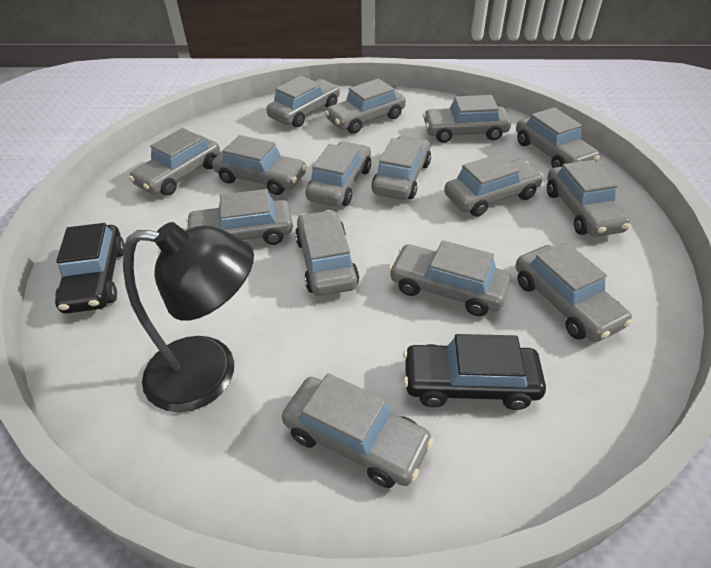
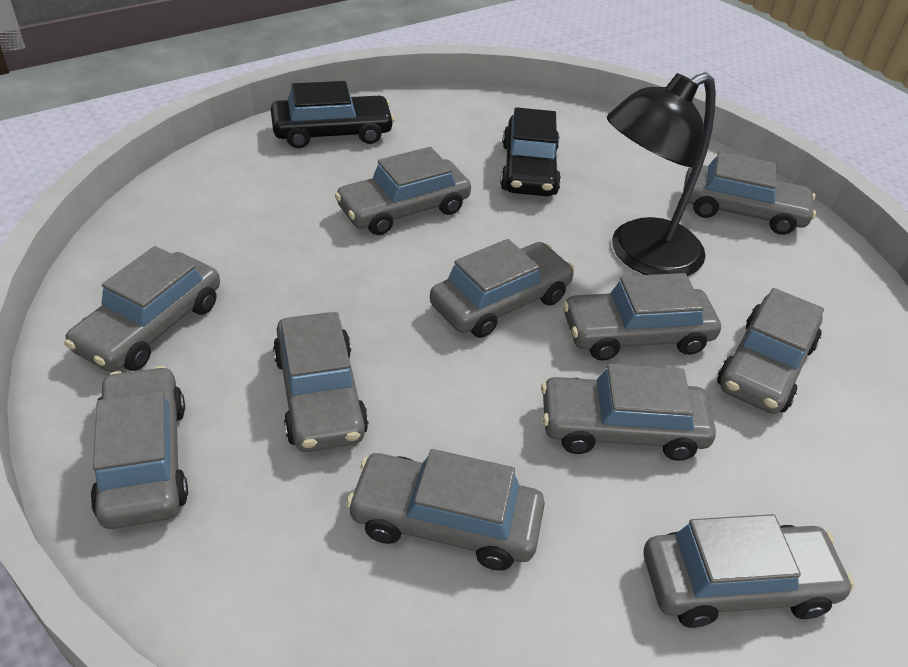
grey car: 15 -> 11

